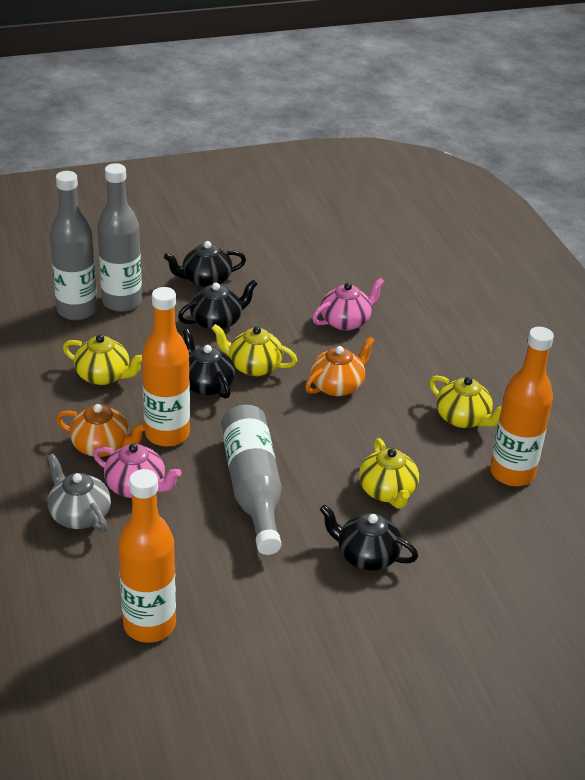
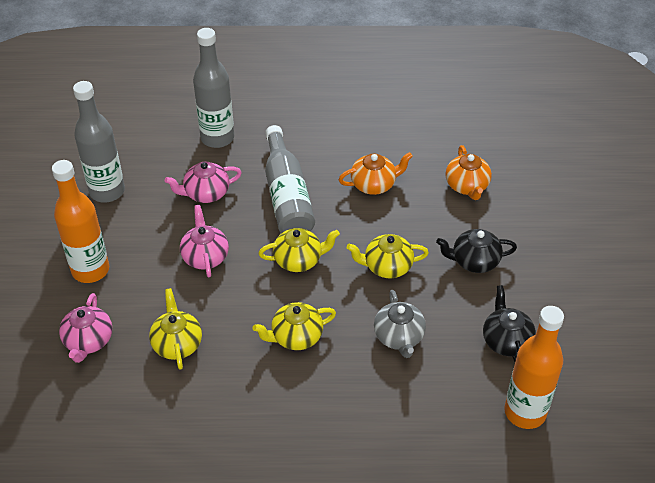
black teapot: 4 -> 2
orange bottle: 3 -> 2
pink teapot: 2 -> 3

